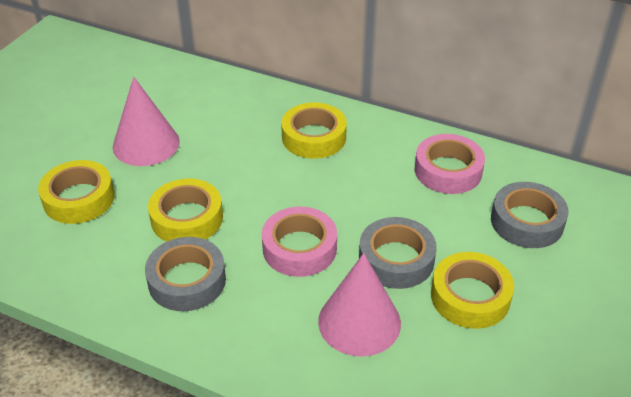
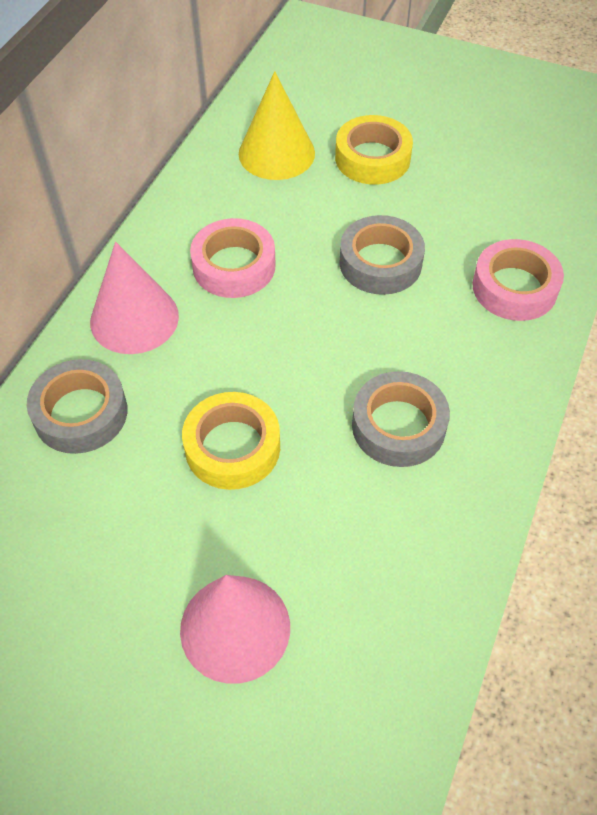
yellow cone: 0 -> 1
yellow tape: 4 -> 2

